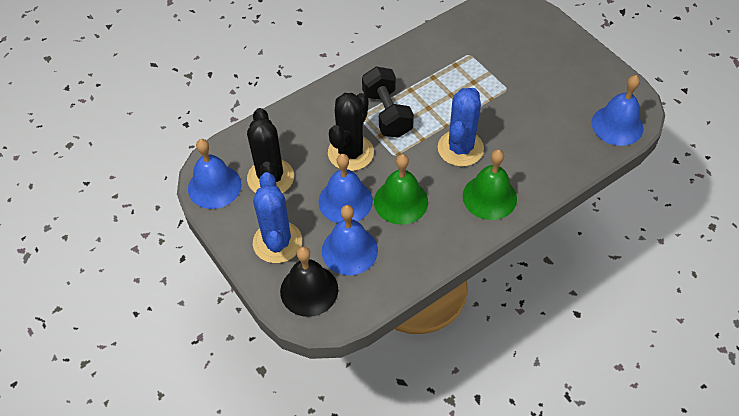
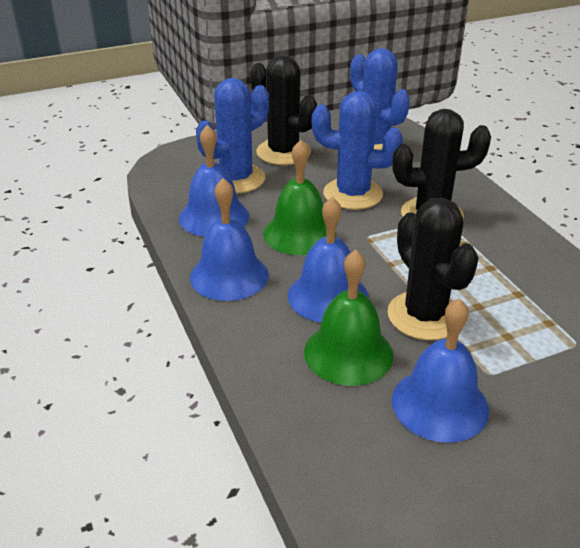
black bell: 1 -> 0
black cactus: 2 -> 3
black dumbbell: 1 -> 0
blue cactus: 2 -> 3

